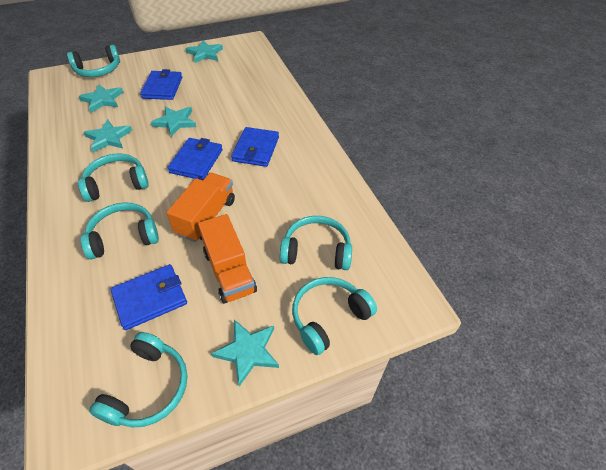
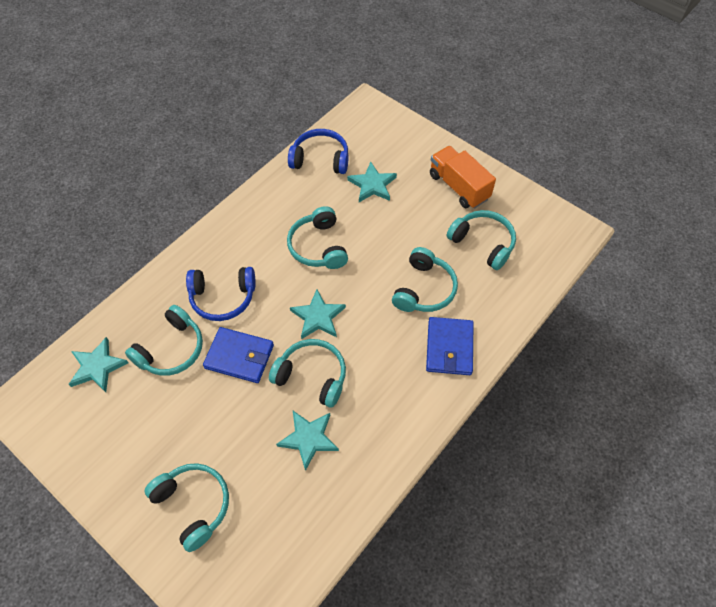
blue headphones: 0 -> 2
blue wallet: 4 -> 2
orange truck: 2 -> 1
turquoise star: 5 -> 4

